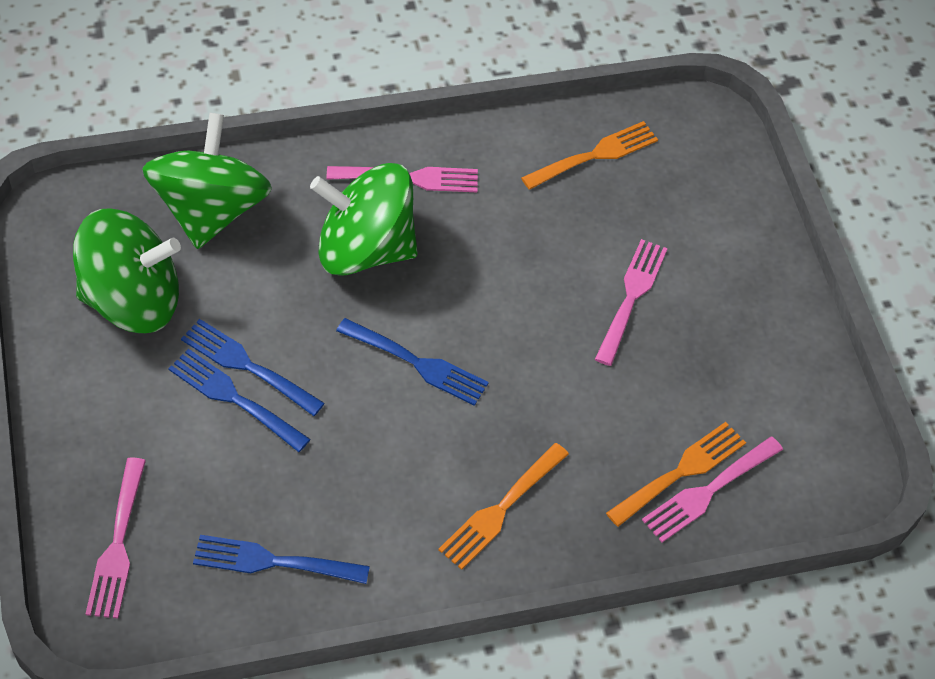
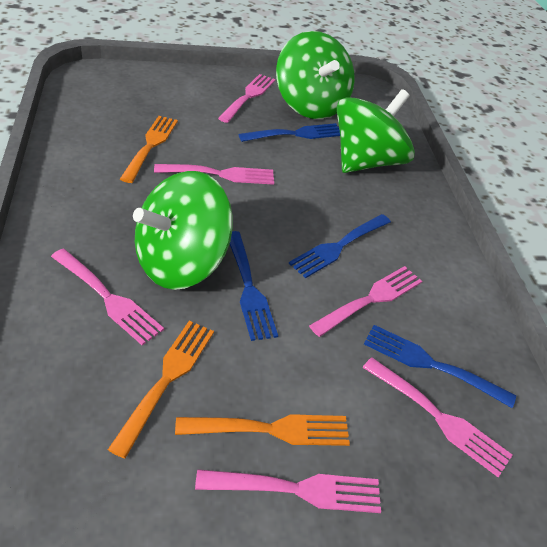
pink fork: 4 -> 6

